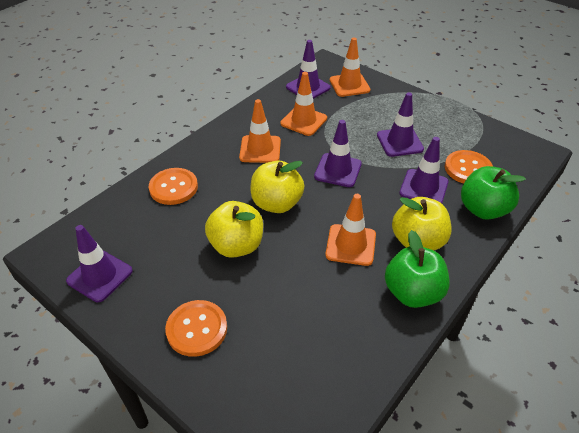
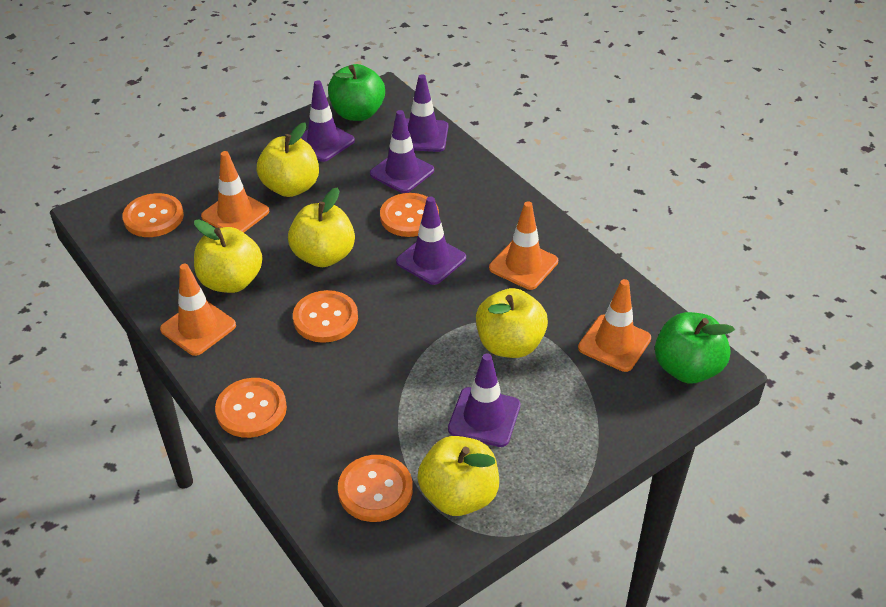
orange button: 3 -> 5
yellow apple: 3 -> 5

